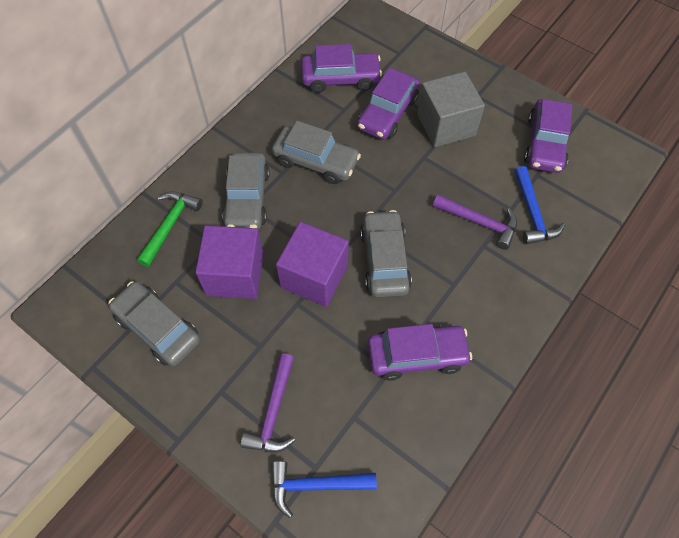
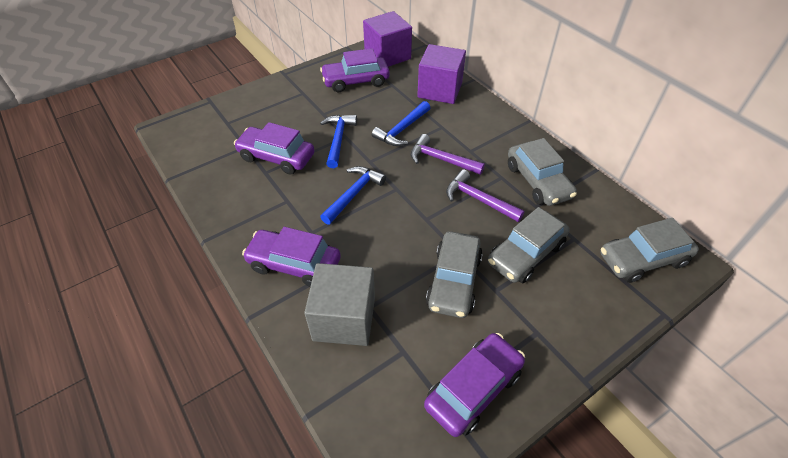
blue hammer: 2 -> 3
green hammer: 1 -> 0

